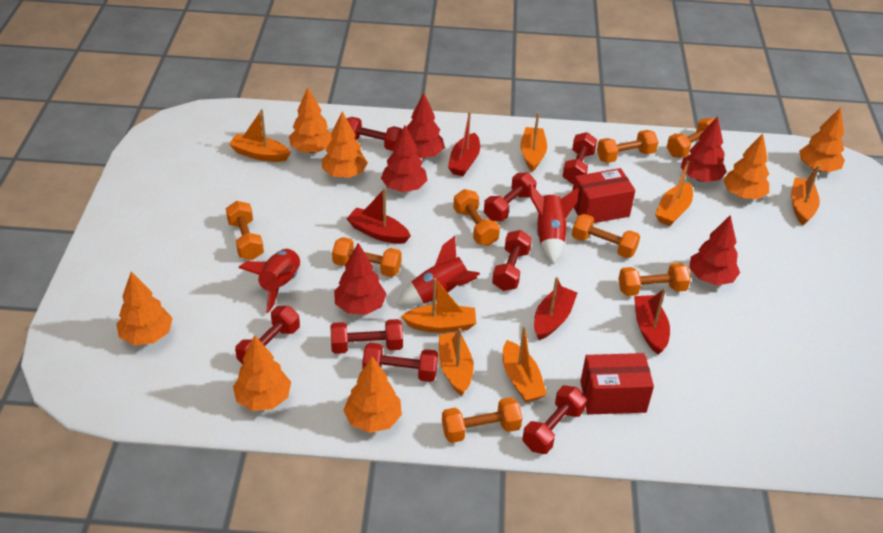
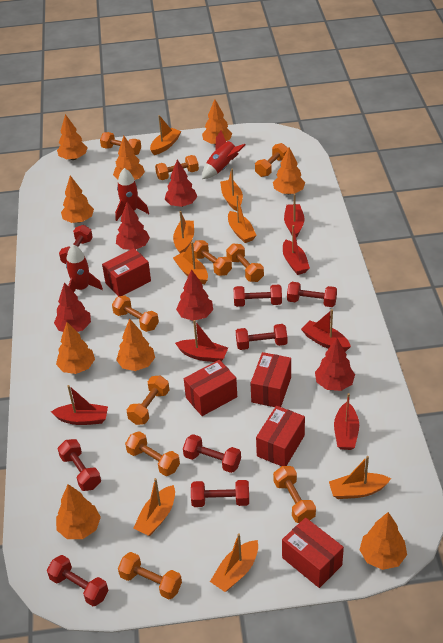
orange boat: 7 -> 8
orange dumbbell: 8 -> 10
orange tree: 7 -> 9
red boat: 4 -> 6
red box: 2 -> 5

